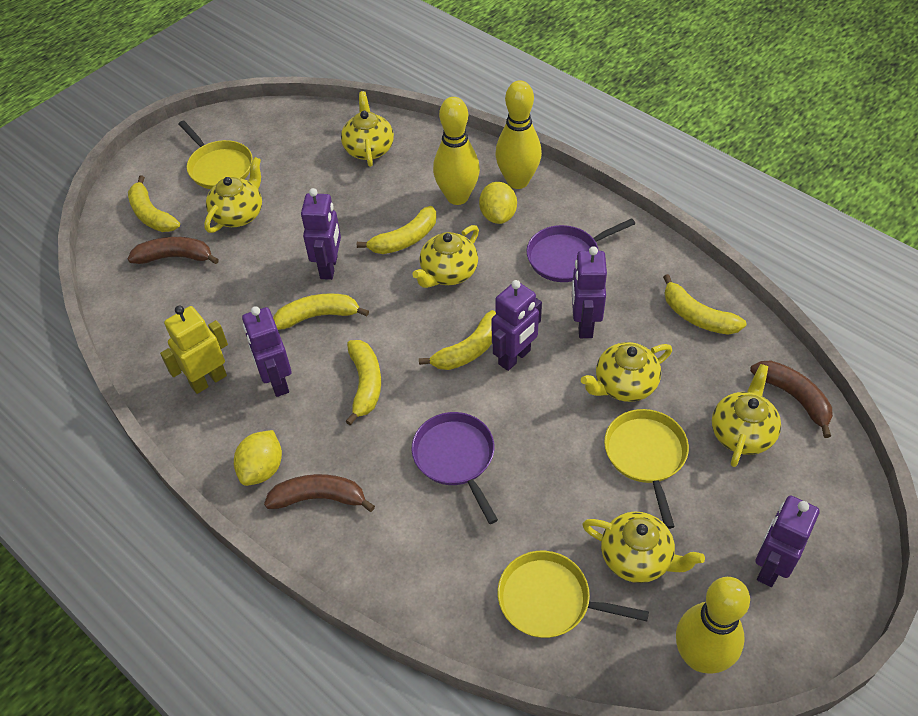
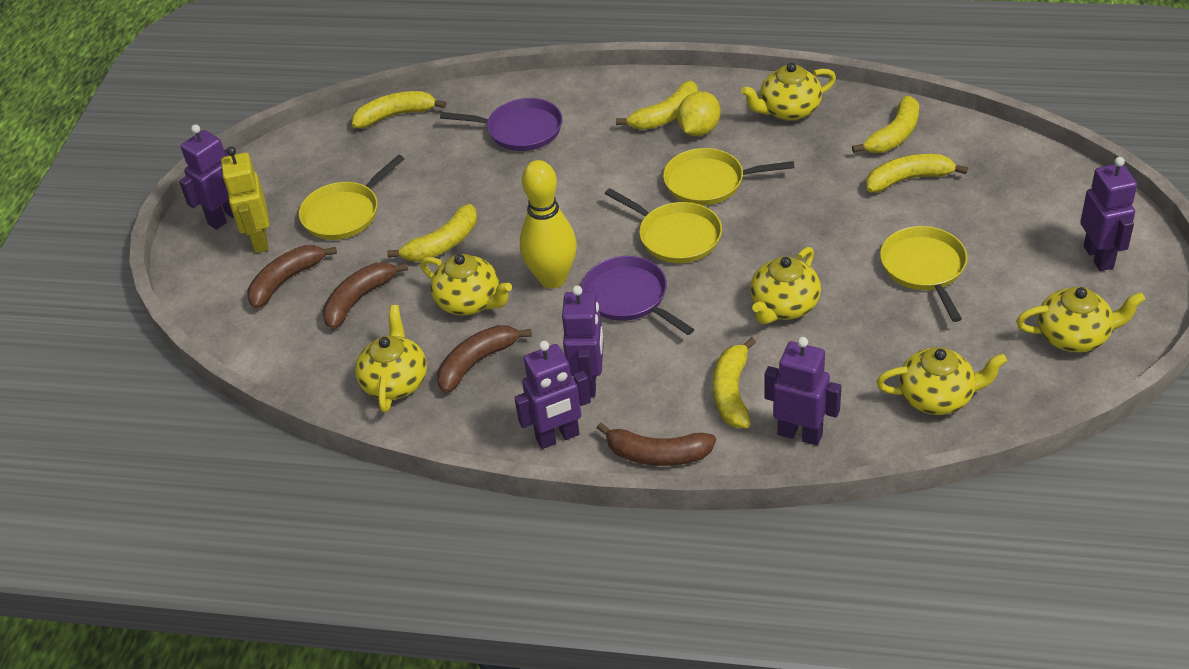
brown banana: 3 -> 4
yellow bowling pin: 3 -> 1
yellow lemon: 2 -> 1
yellow pan: 3 -> 4

